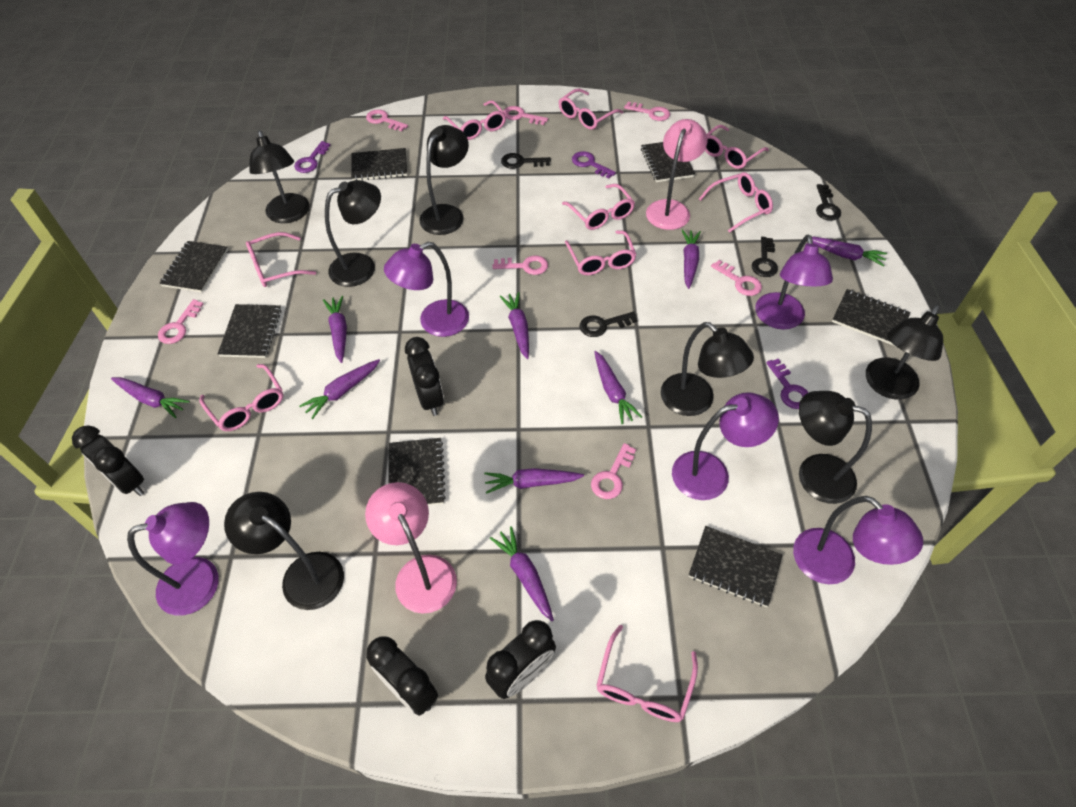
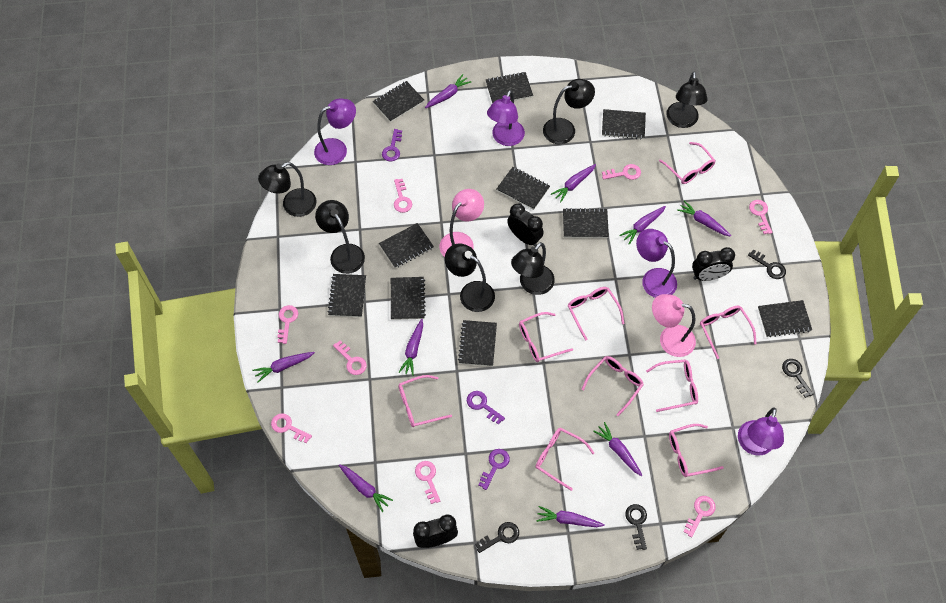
black clock: 4 -> 3
black lamp: 7 -> 6
black notebook: 7 -> 10
pink key: 7 -> 8
purple lamp: 5 -> 4

